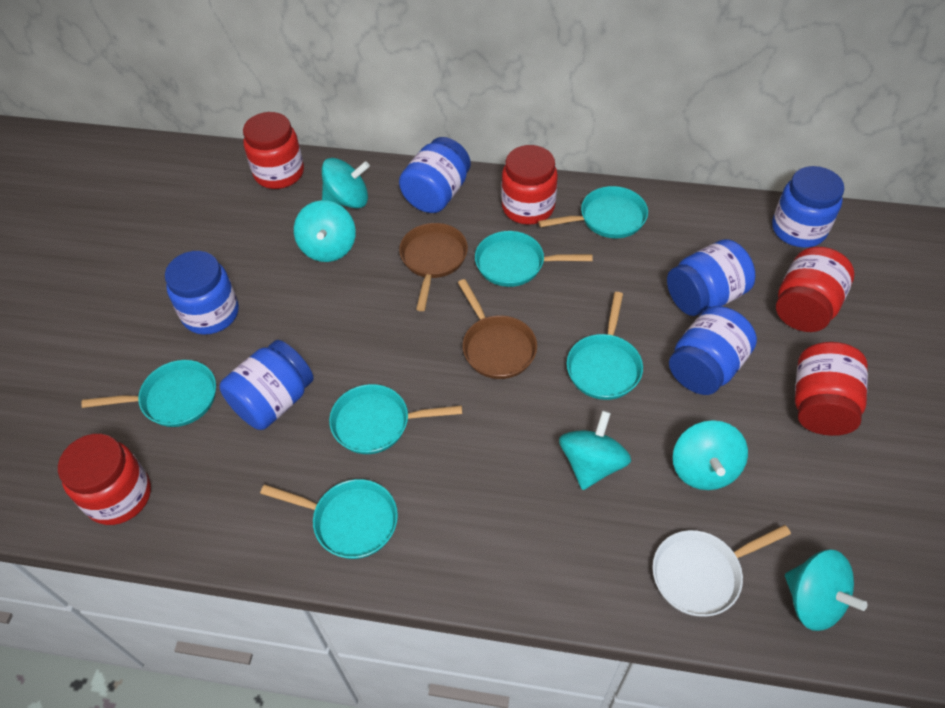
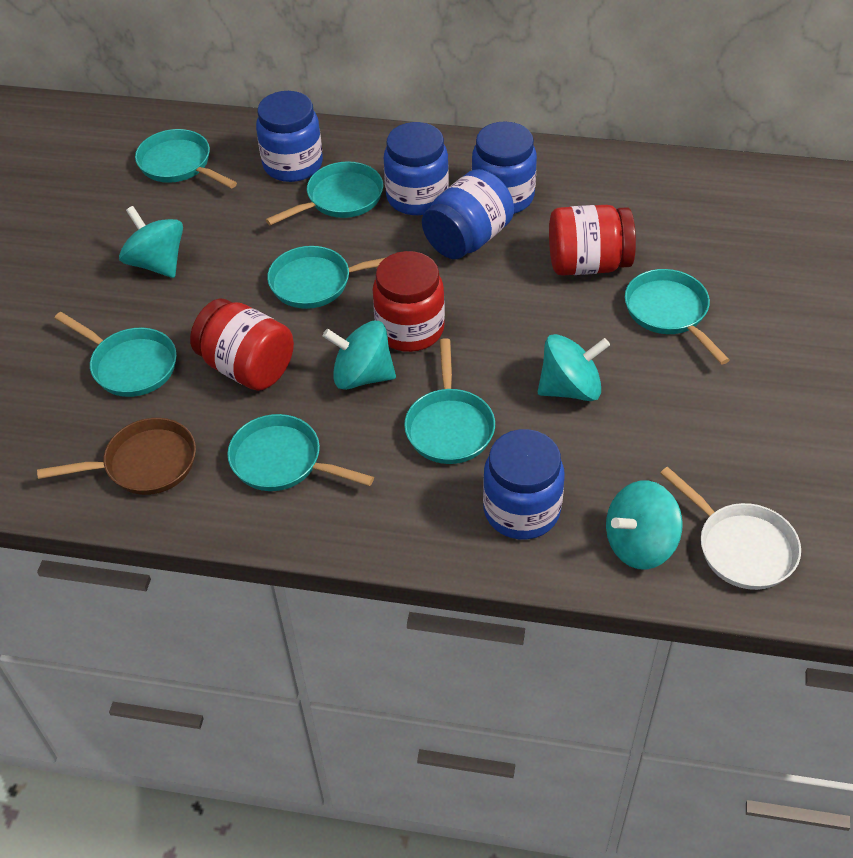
blue jar: 6 -> 5
brown pan: 2 -> 1
red jar: 5 -> 3
turquoise pan: 6 -> 7
turquoise spinning top: 5 -> 4

